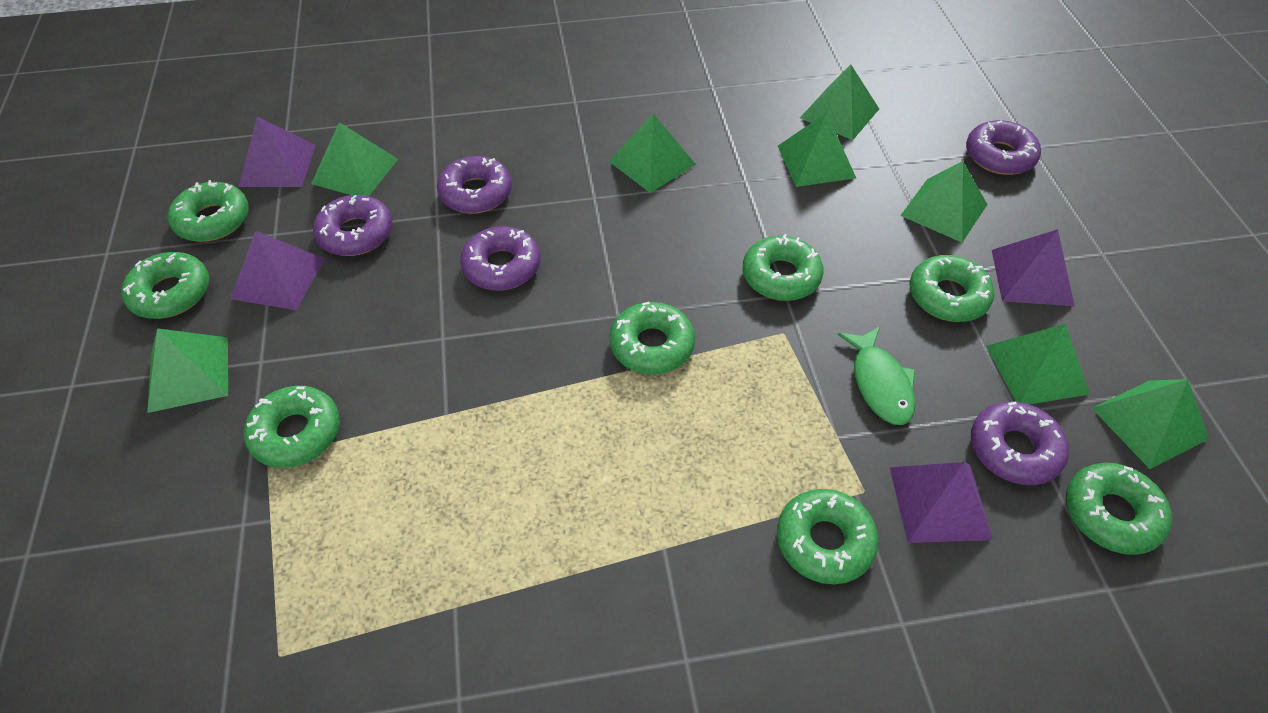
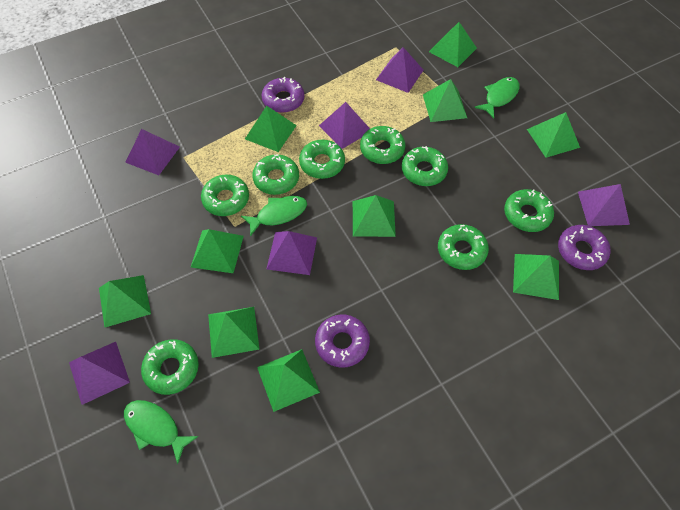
green fish: 1 -> 3
green pyramid: 8 -> 10
purple donut: 5 -> 3
purple pyramid: 4 -> 6

